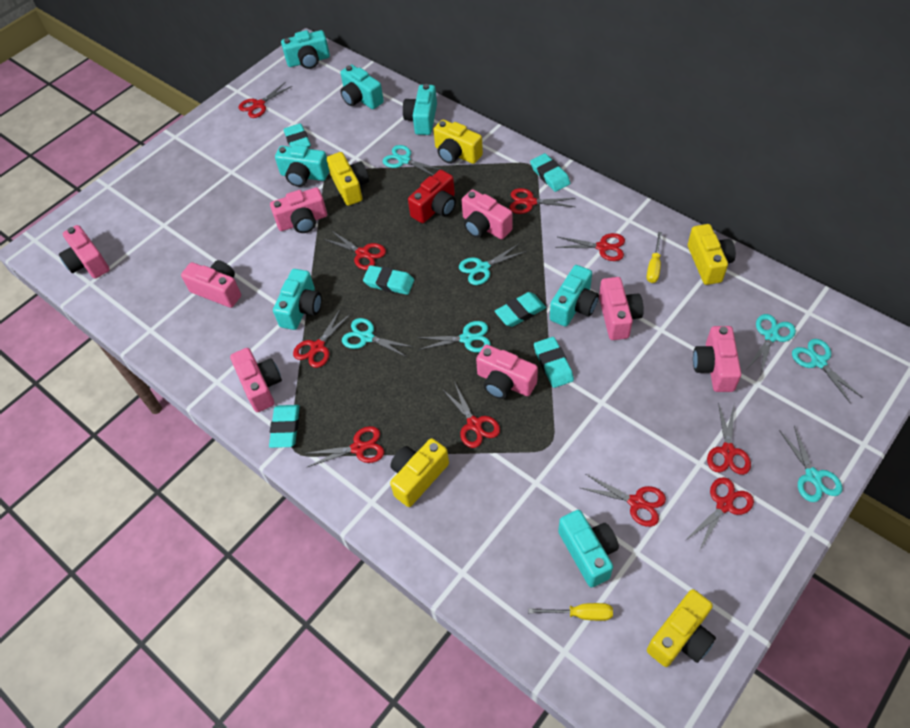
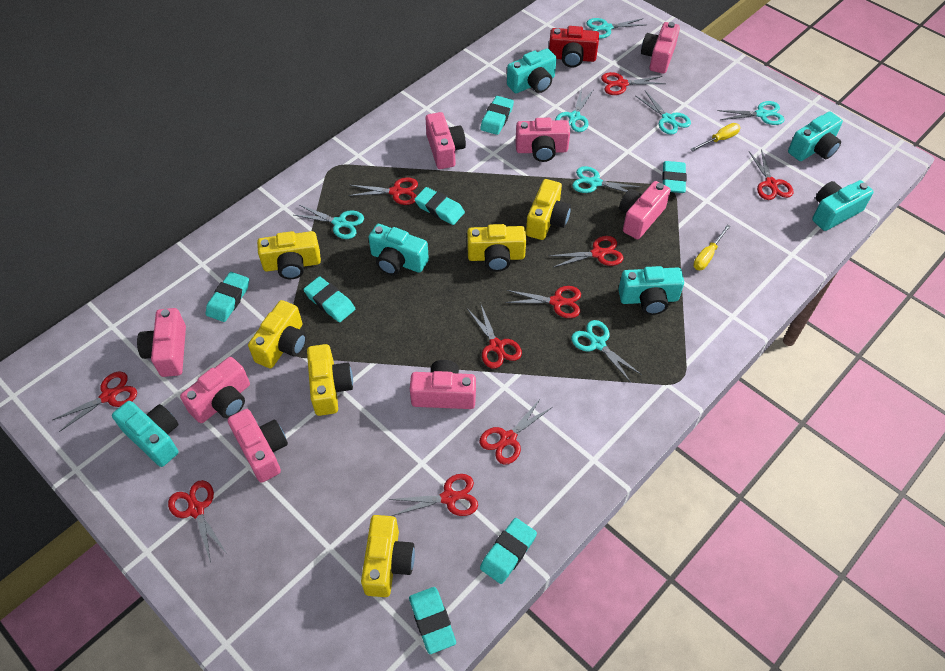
turquoise camera: 7 -> 6
turquoise eraser: 6 -> 7
yellow camera: 5 -> 6

